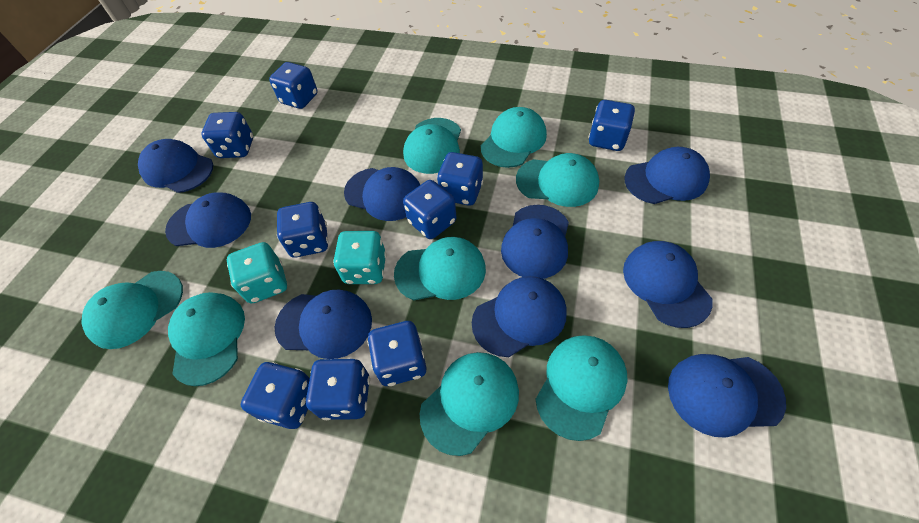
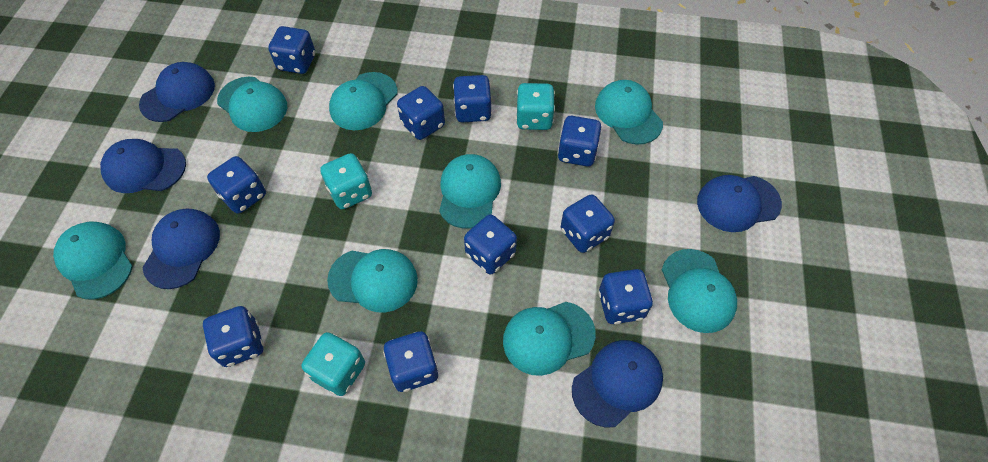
blue cap: 9 -> 5
blue dice: 9 -> 10
turquoise dice: 2 -> 3

